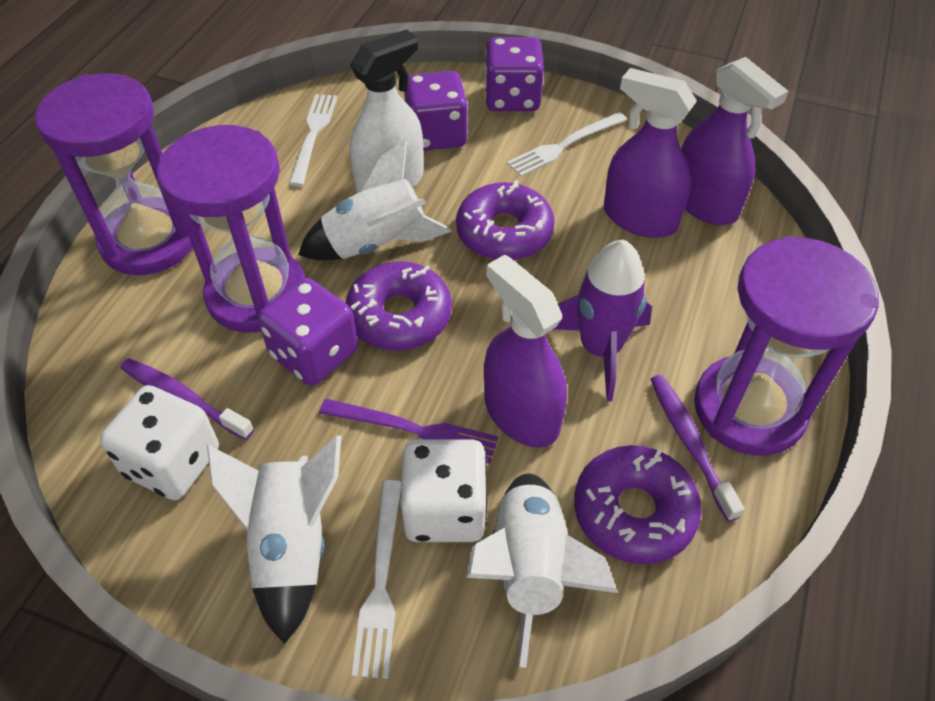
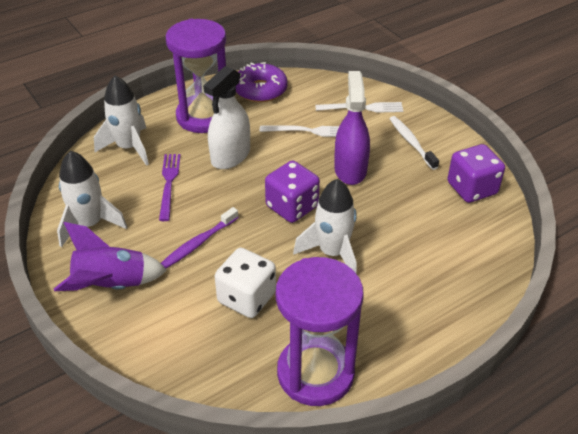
purple dice: 3 -> 2
purple donut: 3 -> 1
purple hourglass: 3 -> 2
purple spray bottle: 3 -> 1
purple toothbrush: 2 -> 1
white dice: 2 -> 1
white fork: 3 -> 2
white toothbrush: 0 -> 1

